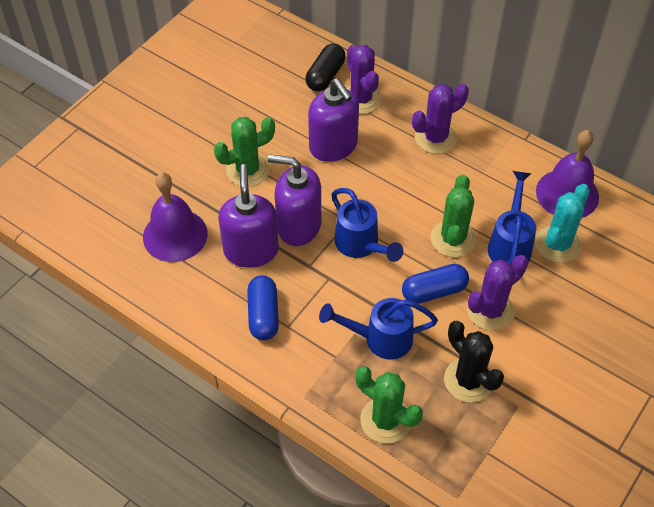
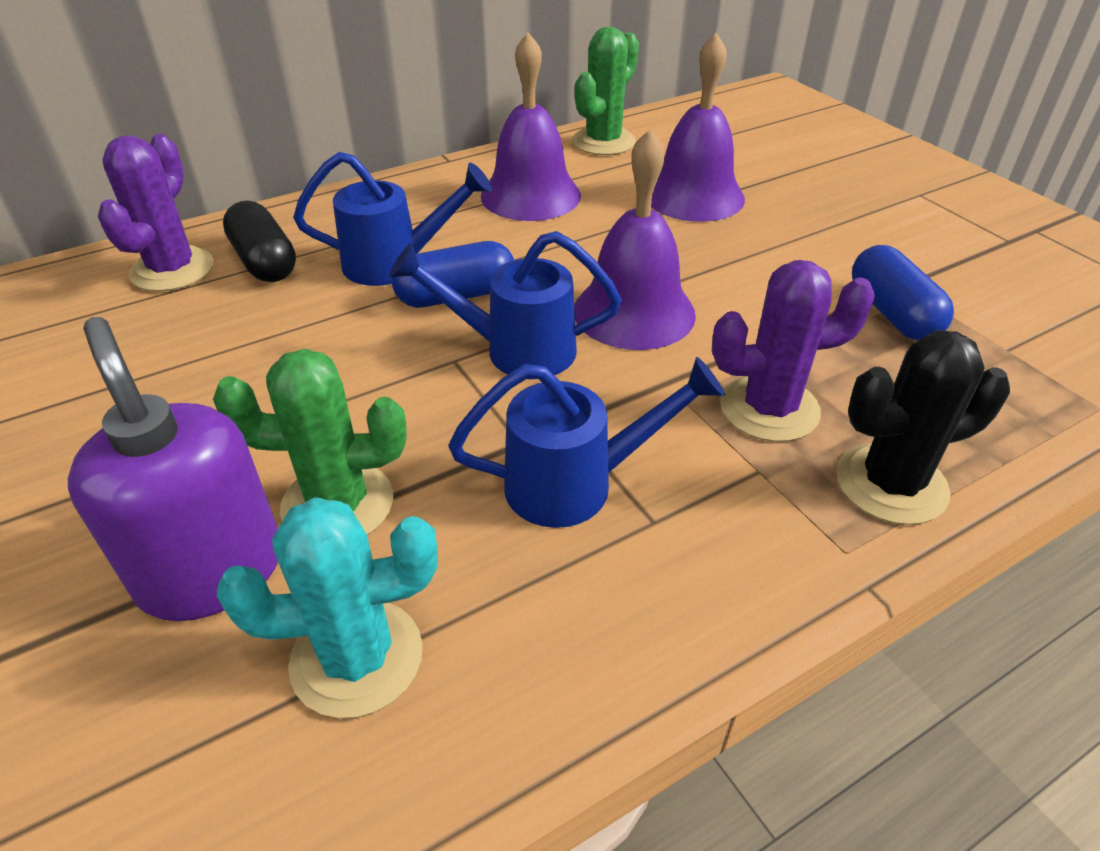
green cactus: 3 -> 2
purple bell: 2 -> 3
purple cactus: 3 -> 2
purple soap dispenser: 3 -> 1

